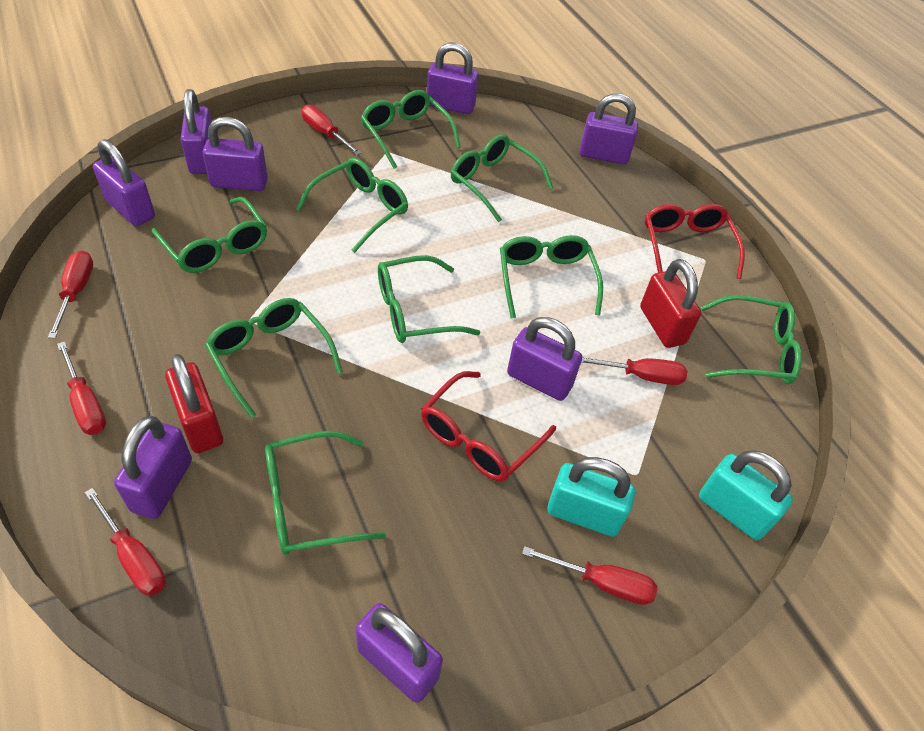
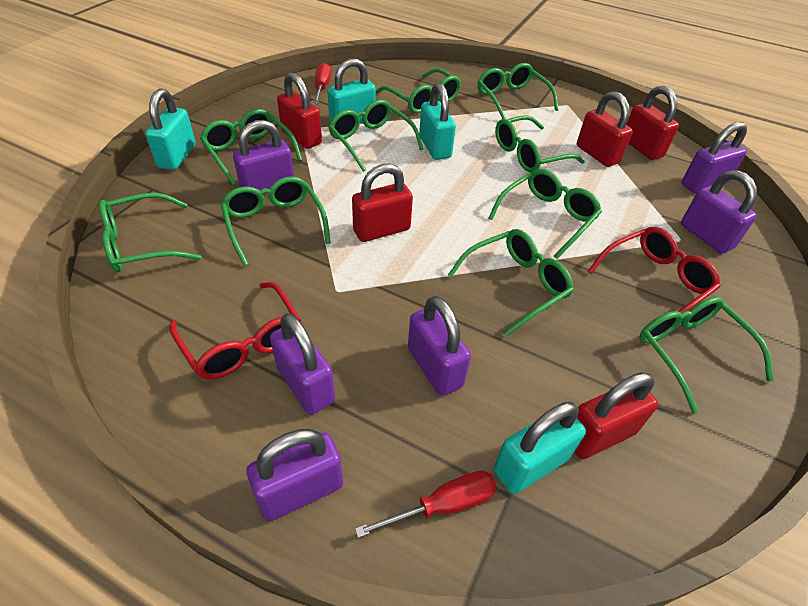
green glasses: 9 -> 10
purple padlock: 8 -> 6
red padlock: 2 -> 5
red screwdriver: 6 -> 2
turquoise padlock: 2 -> 4

